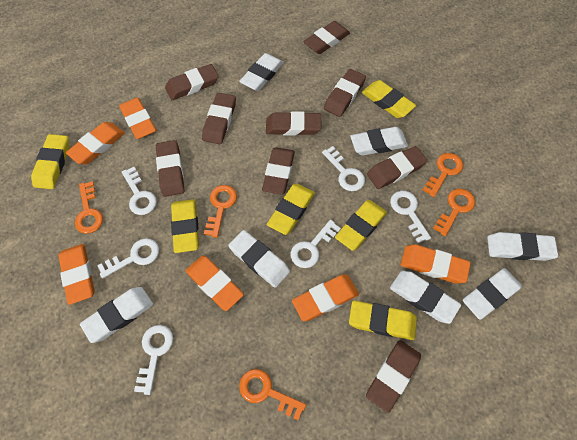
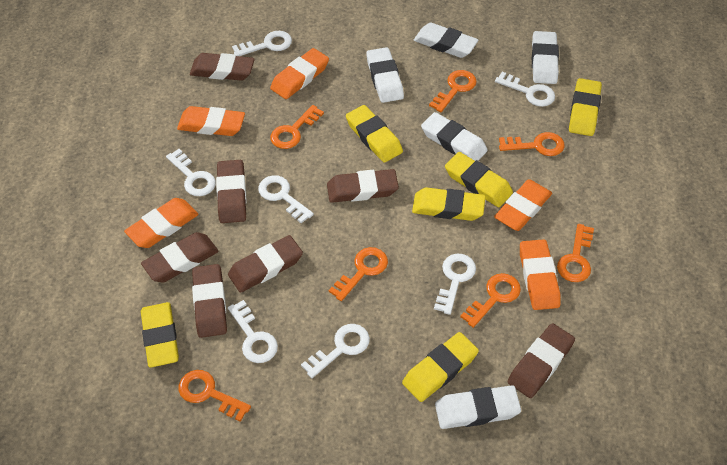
brown eraser: 9 -> 7
orange eraser: 6 -> 5
orange key: 5 -> 7
white eraser: 7 -> 5
white key: 6 -> 7

